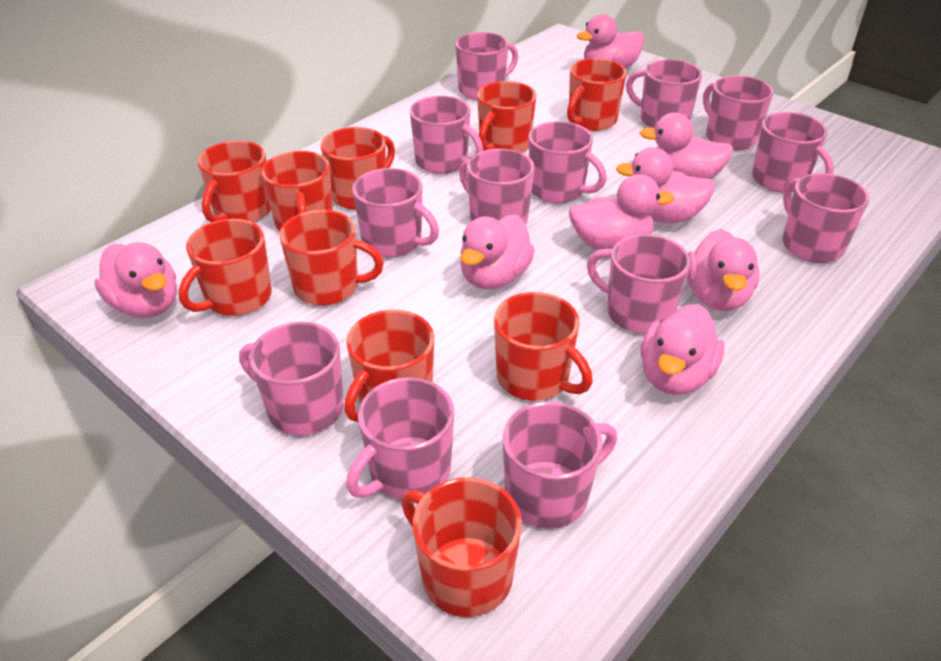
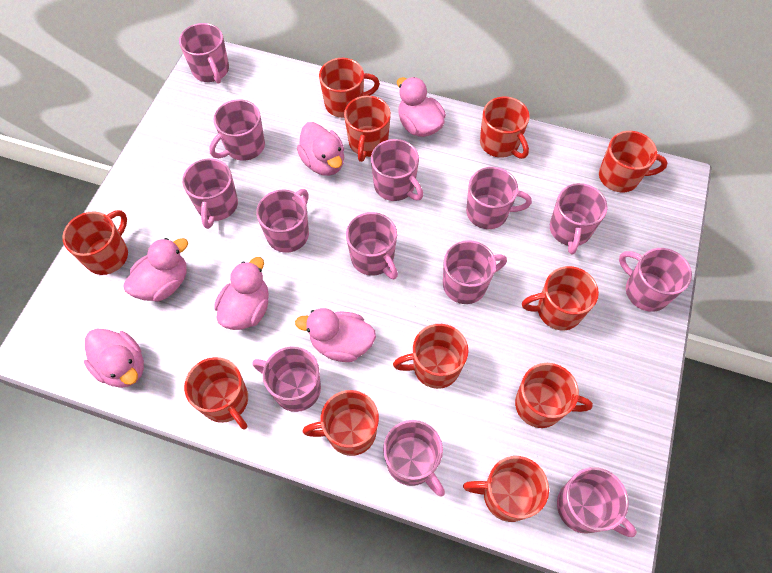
pink duck: 8 -> 6
red mug: 10 -> 11

